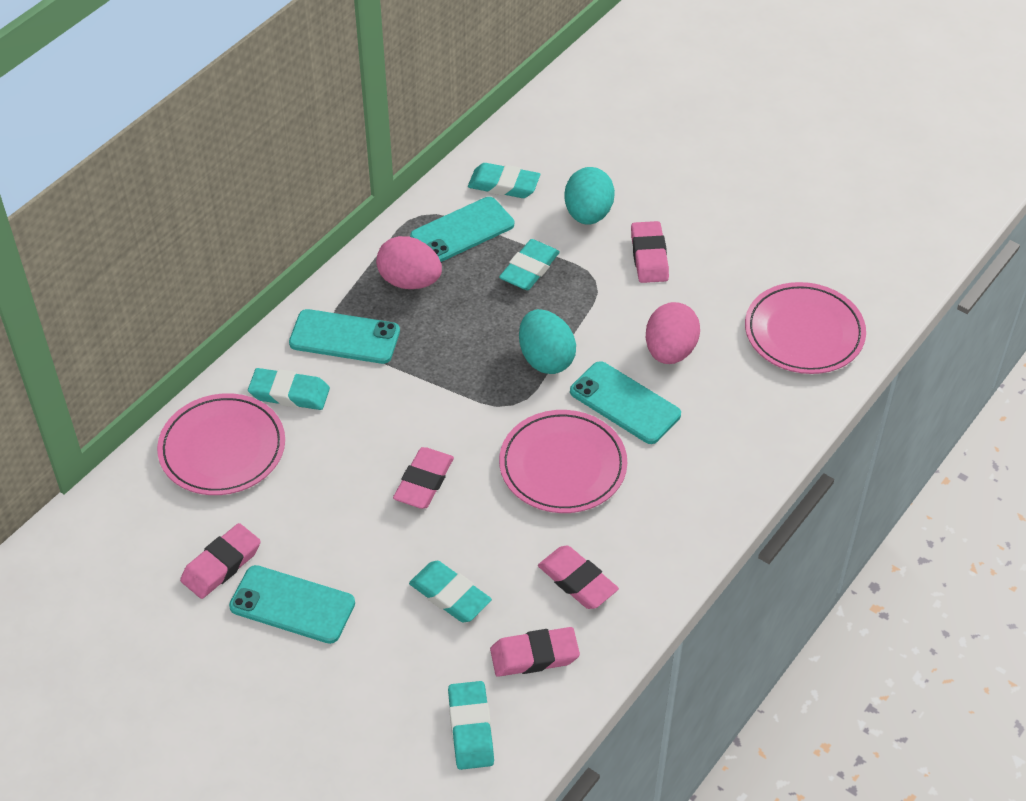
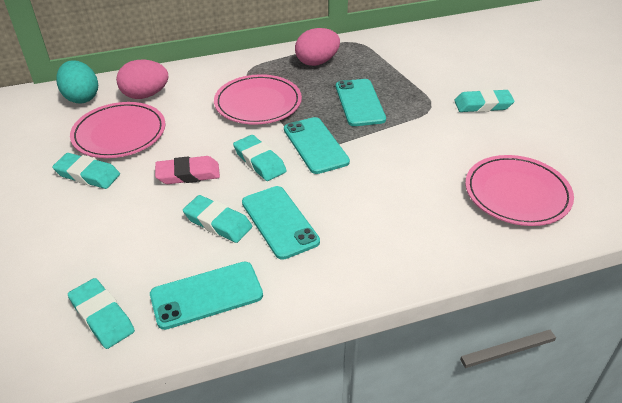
pink eraser: 5 -> 1
turquoise egg: 2 -> 1

